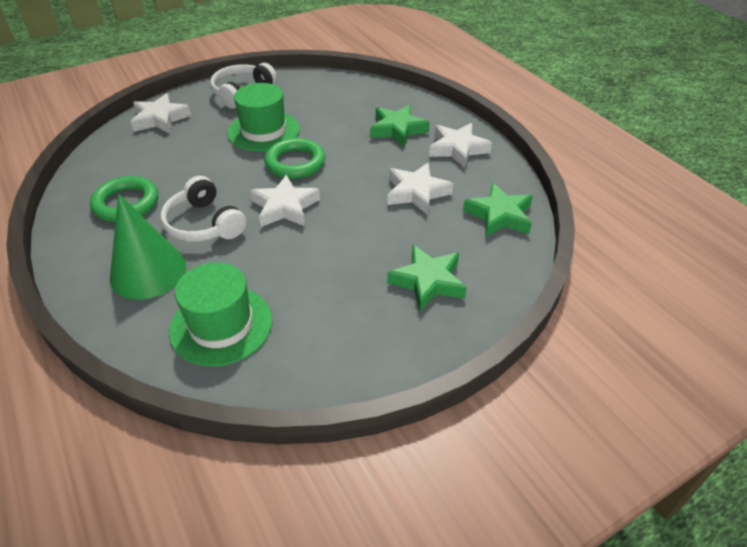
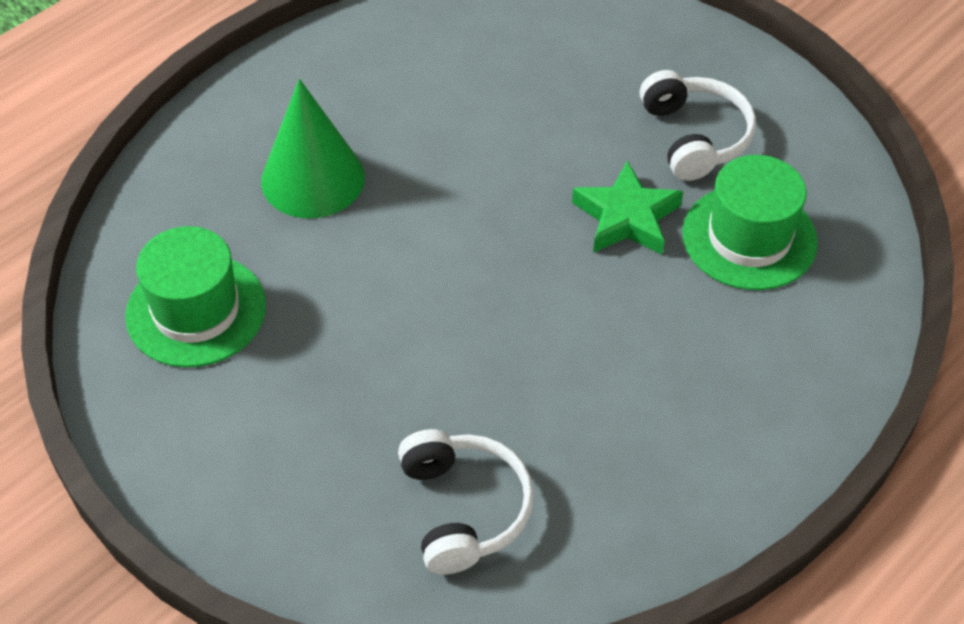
green ring: 2 -> 0
green star: 3 -> 1
white star: 4 -> 0

